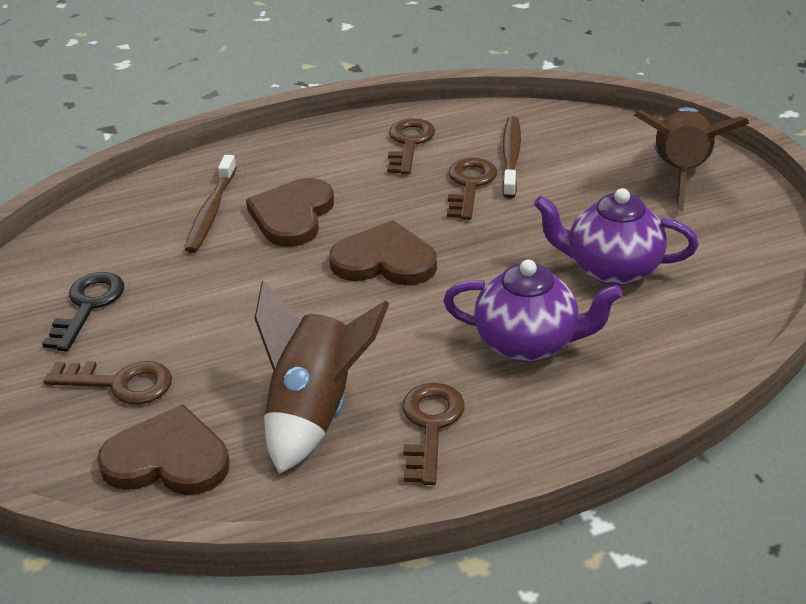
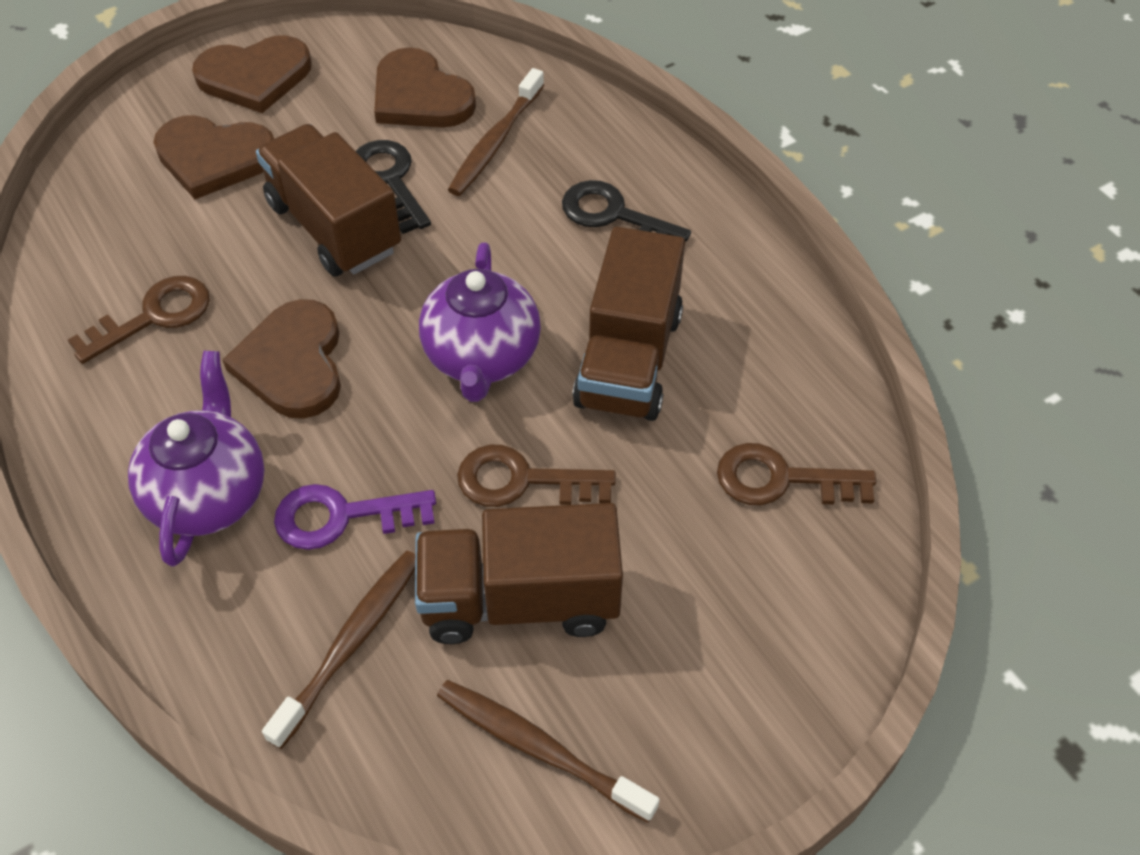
black key: 1 -> 2
brown heart: 3 -> 4
brown key: 4 -> 3
brown rocket: 2 -> 0
brown toothbrush: 2 -> 3
brown truck: 0 -> 3
purple key: 0 -> 1

